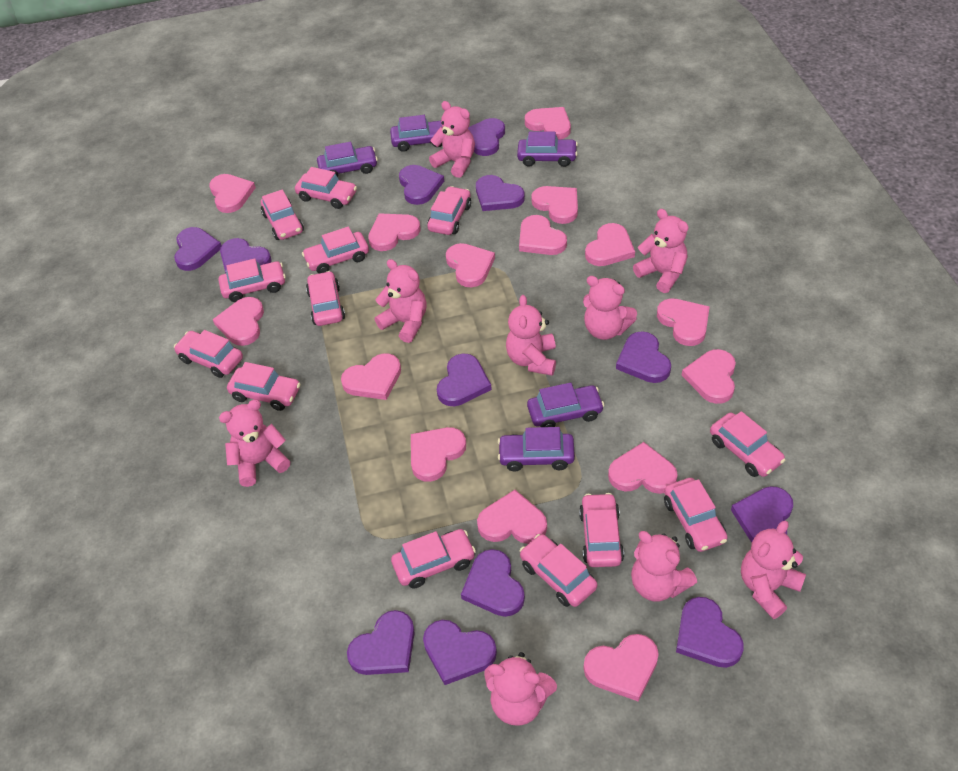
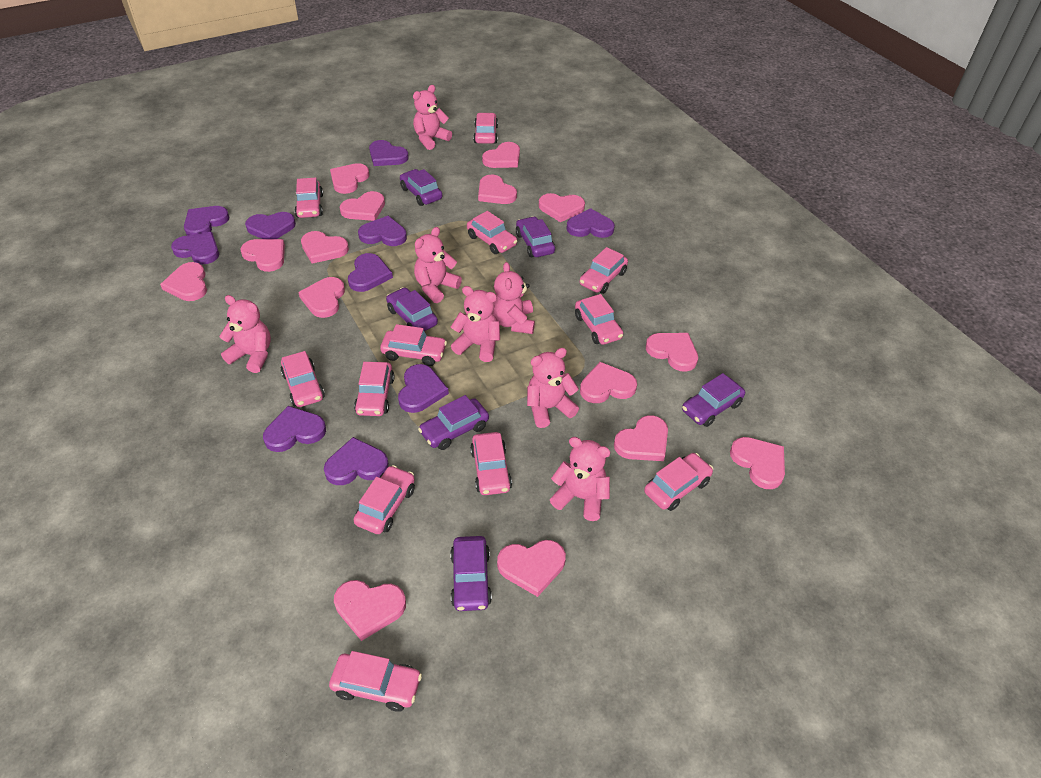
pink car: 13 -> 12
pink teddy bear: 9 -> 7
purple car: 5 -> 6
purple heart: 12 -> 10

